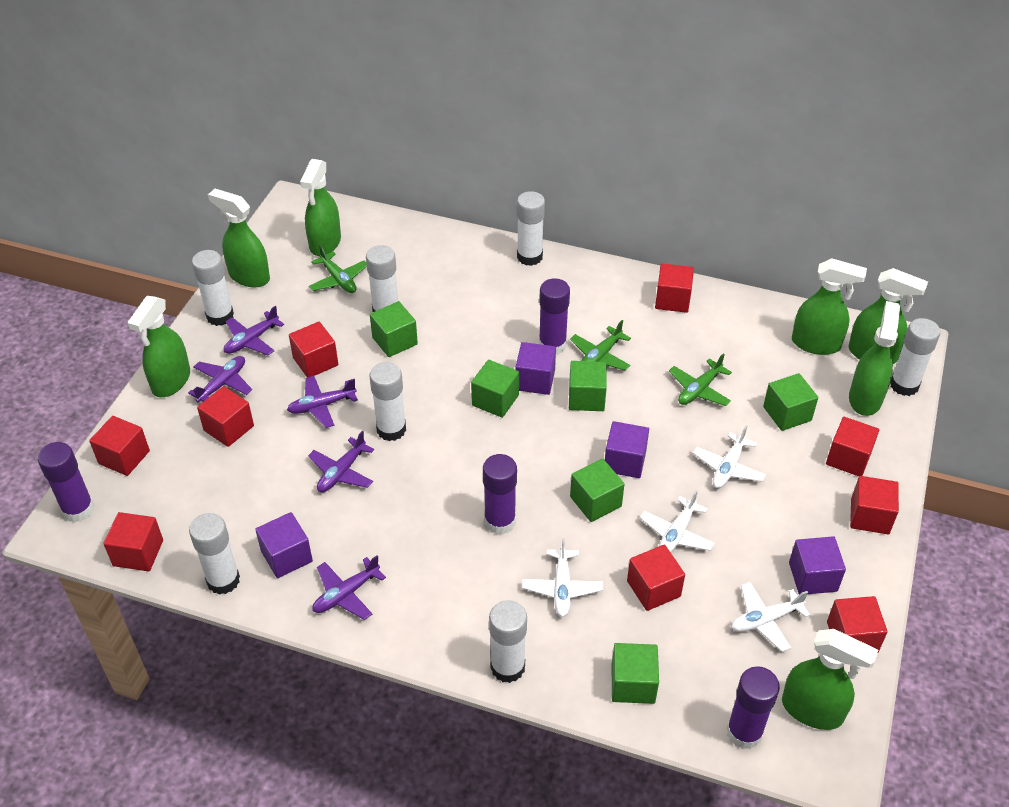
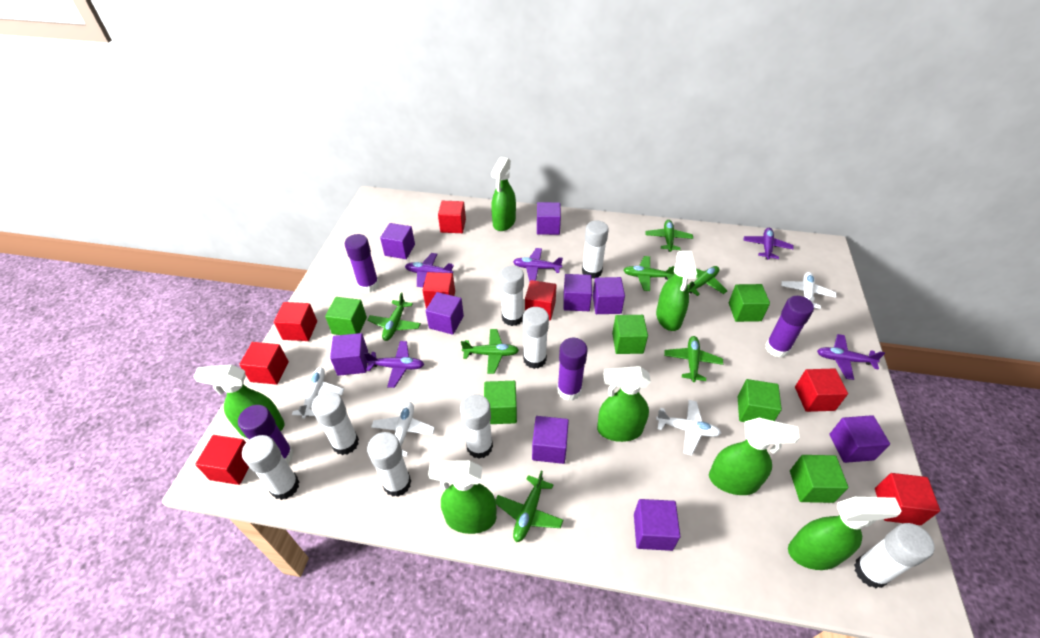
green plane: 3 -> 7
purple cube: 4 -> 9
red cube: 9 -> 8
white glue stick: 7 -> 8

